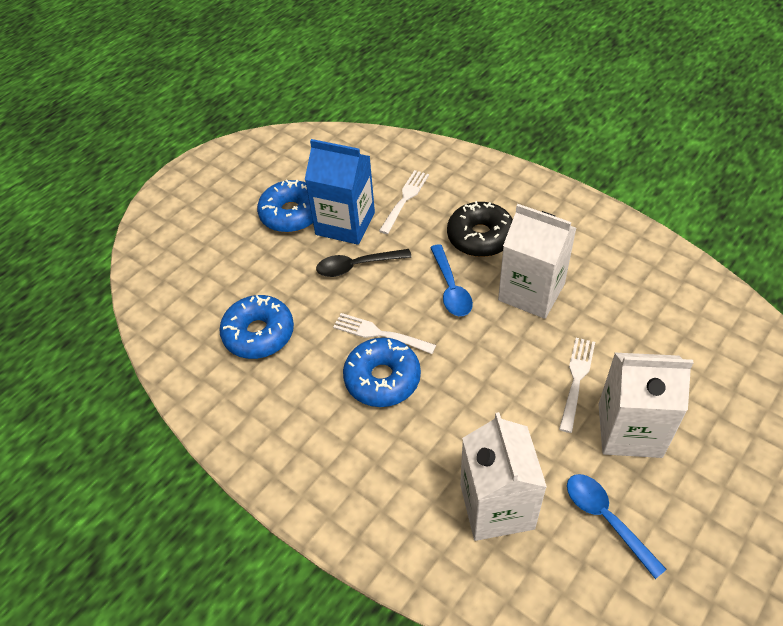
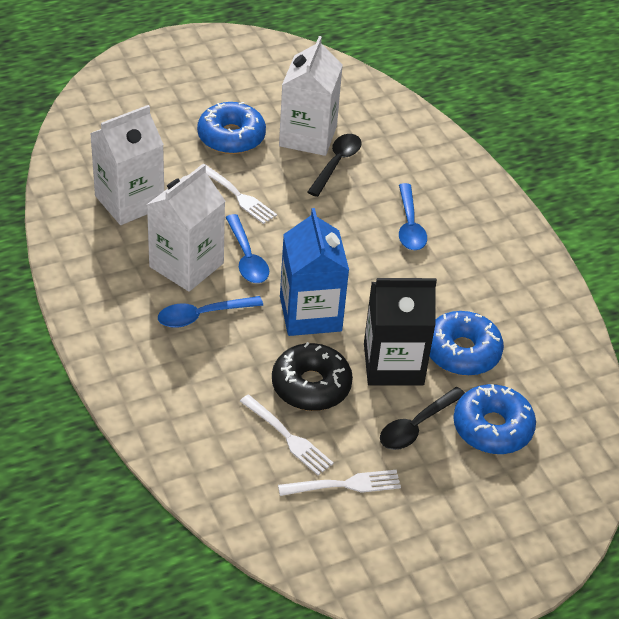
black carton: 0 -> 1
black spoon: 1 -> 2
blue spoon: 2 -> 3

